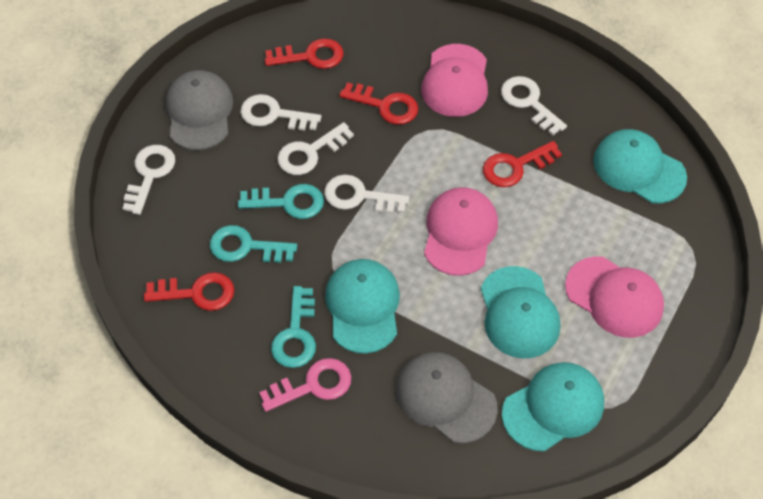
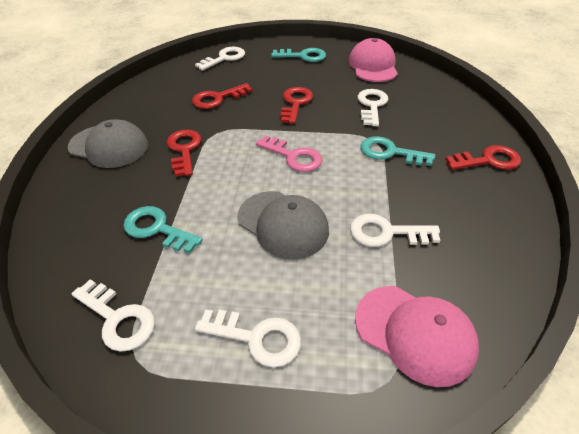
pink cap: 3 -> 2
turquoise cap: 4 -> 0

